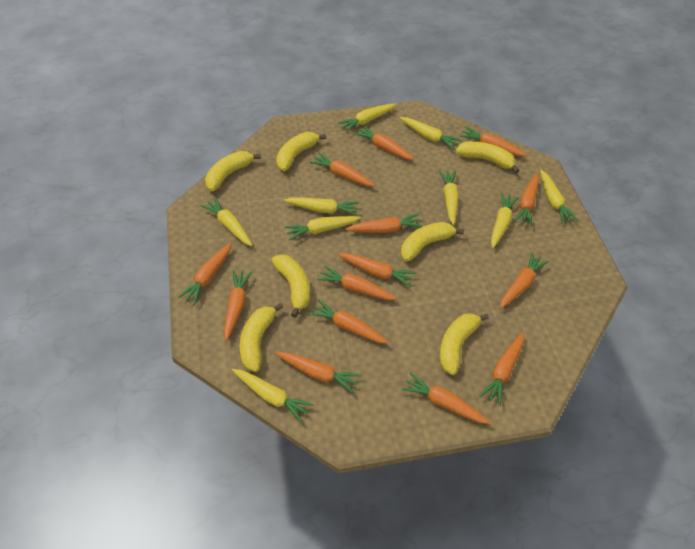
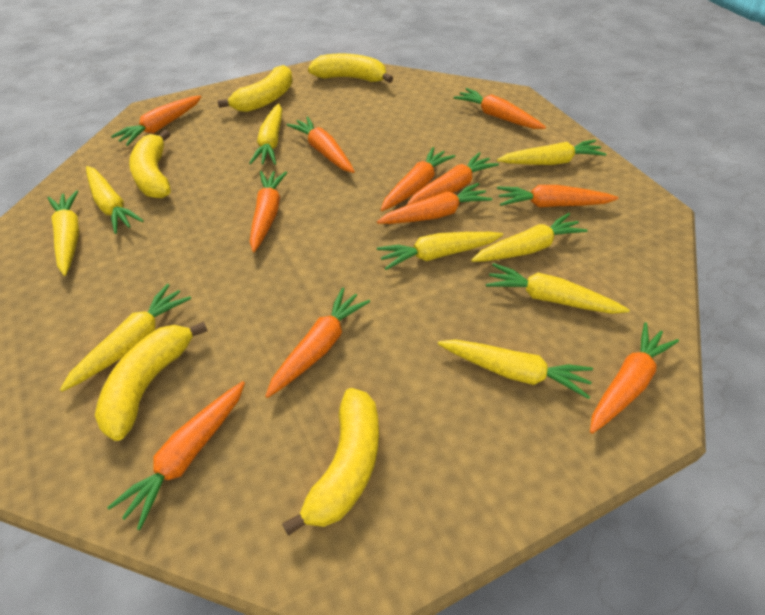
orange carrot: 14 -> 11
yellow banana: 7 -> 5

